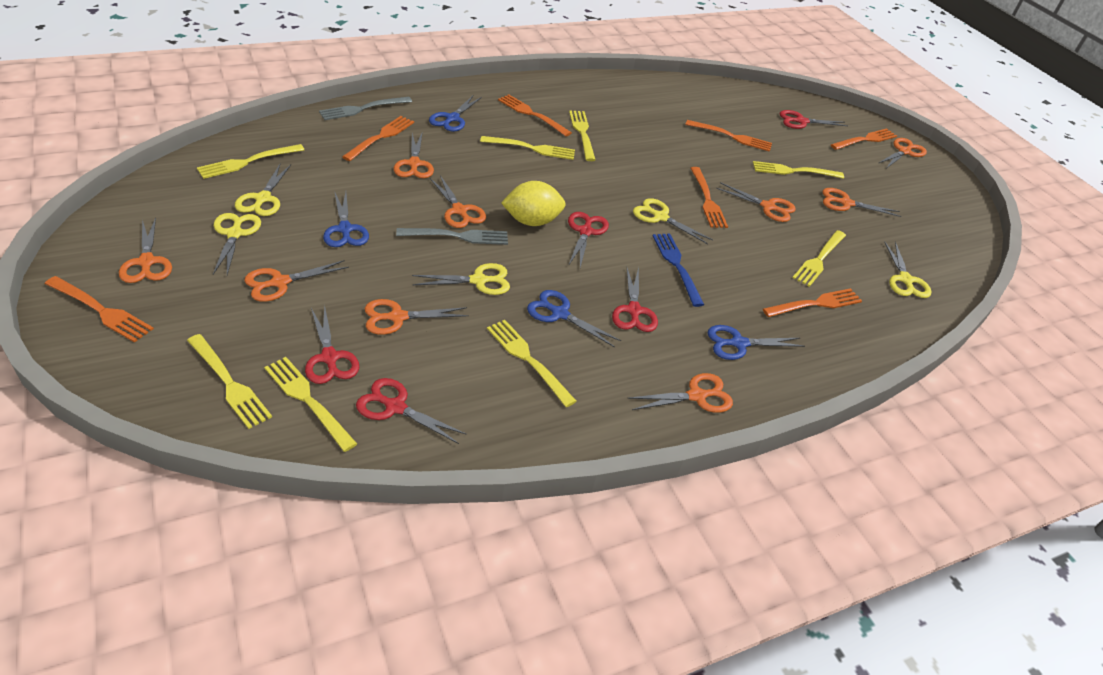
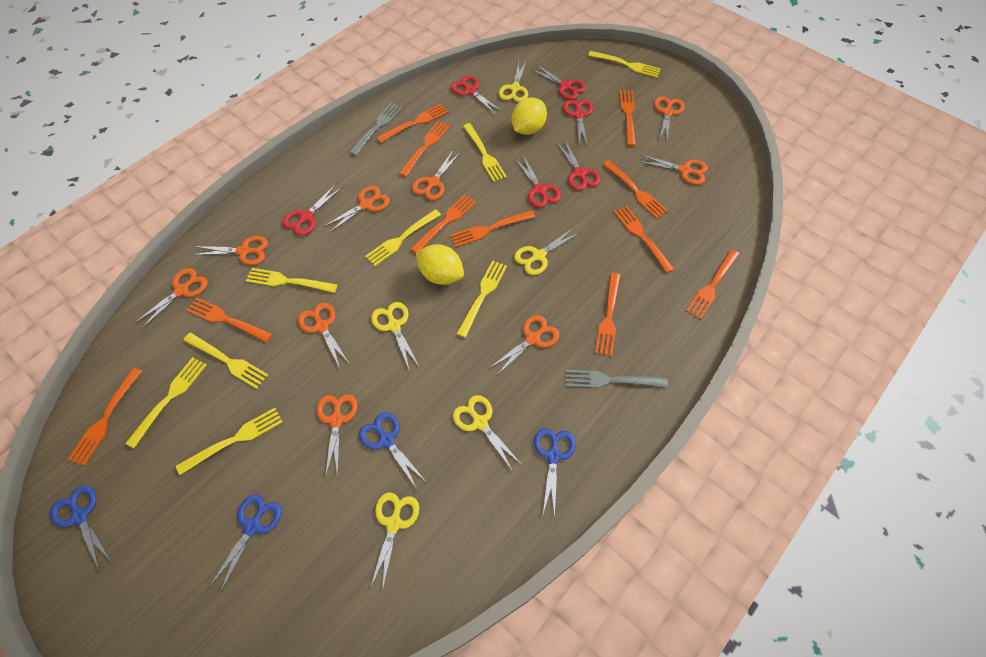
blue fork: 1 -> 0
orange fork: 7 -> 11
red scissors: 5 -> 6
yellow lemon: 1 -> 2

